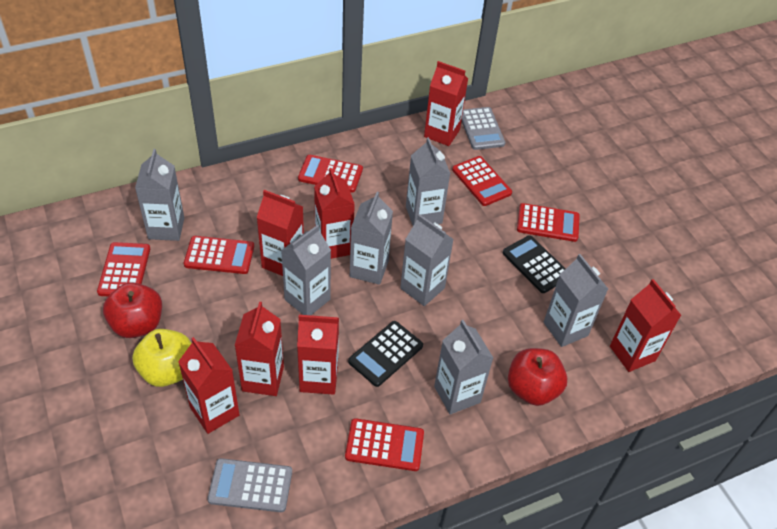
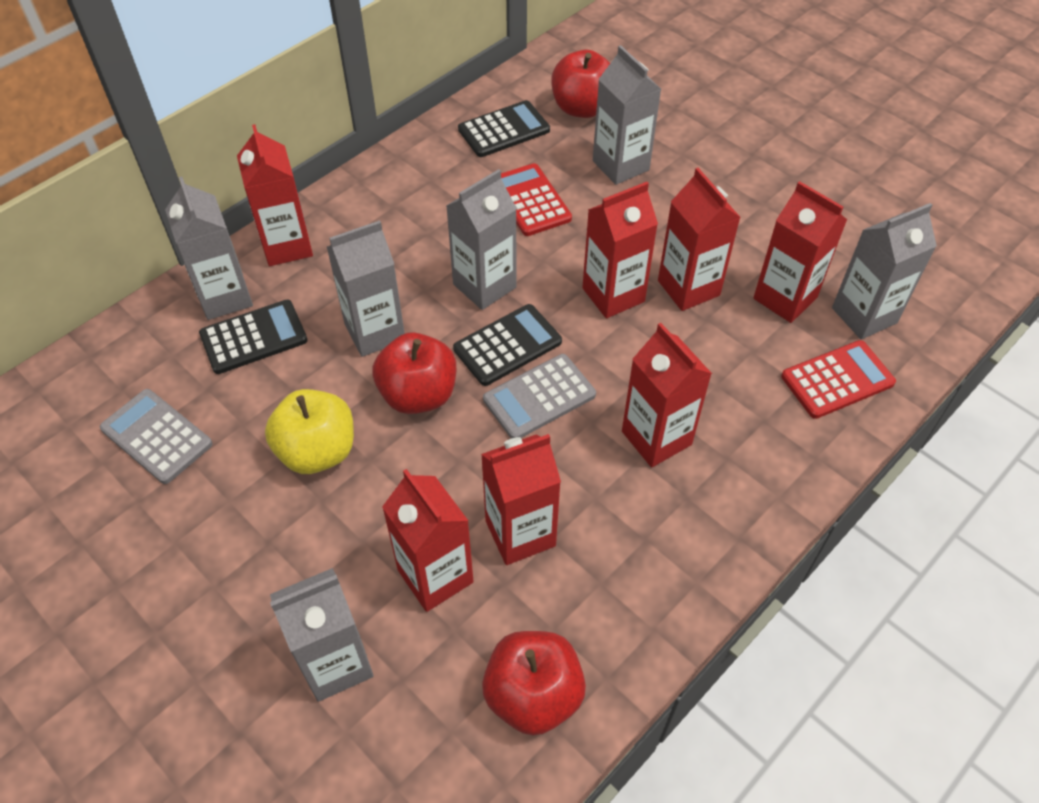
black calculator: 2 -> 3
grey carton: 7 -> 6
red apple: 2 -> 3
red calculator: 6 -> 2

